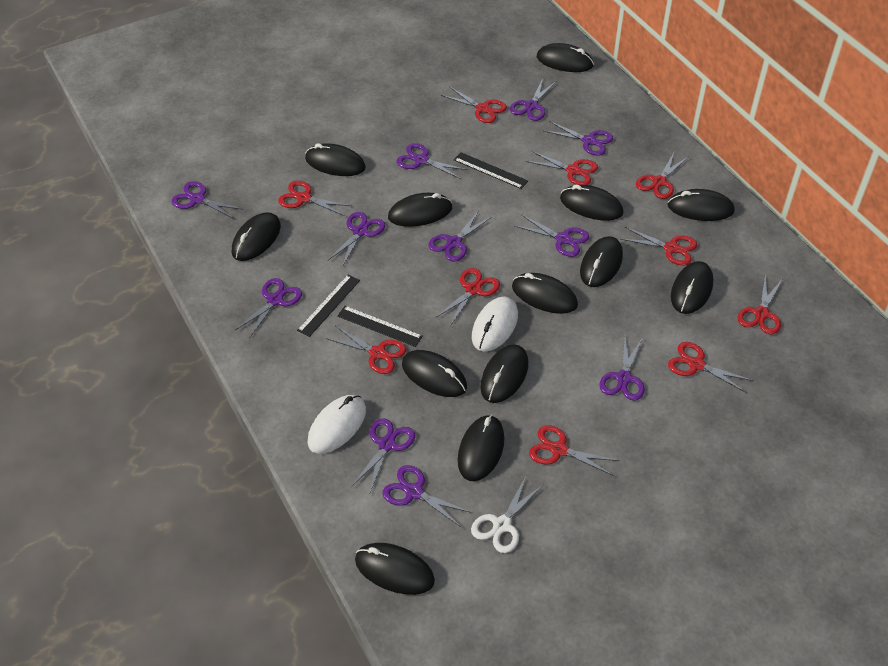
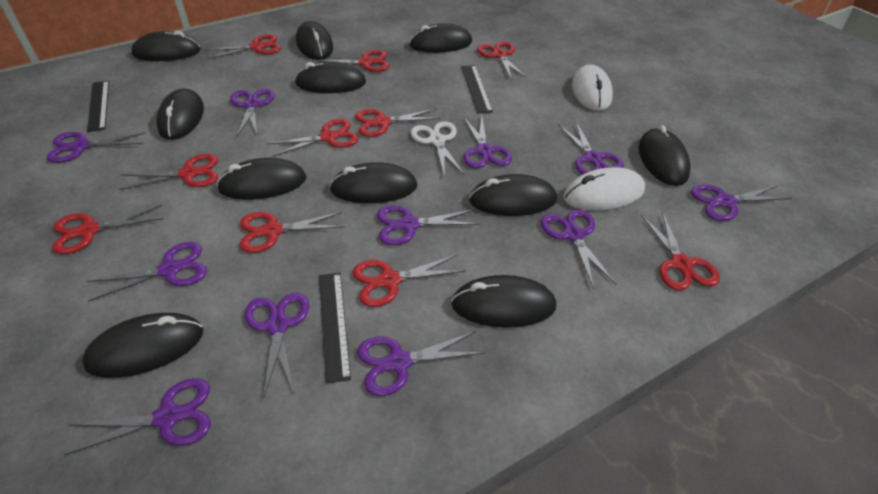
black mouse: 13 -> 11

